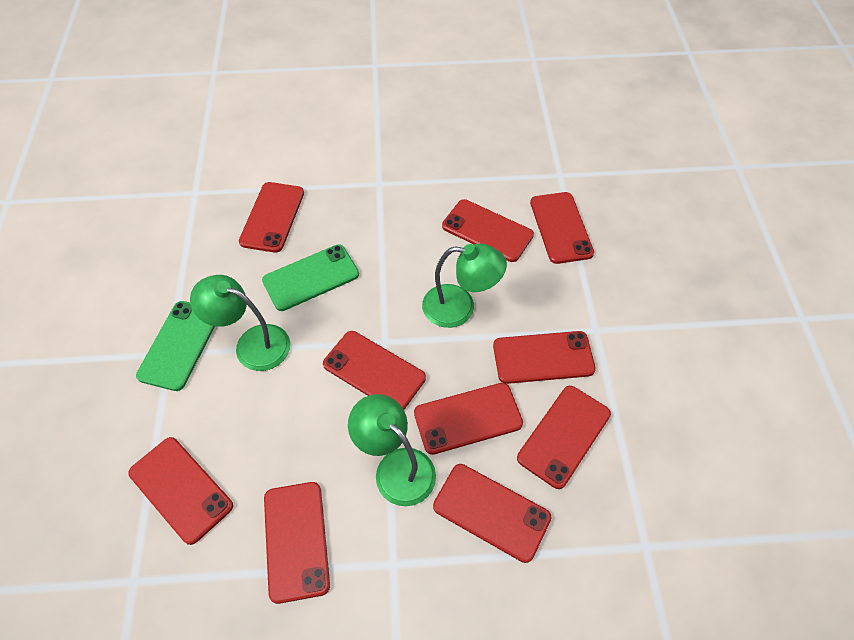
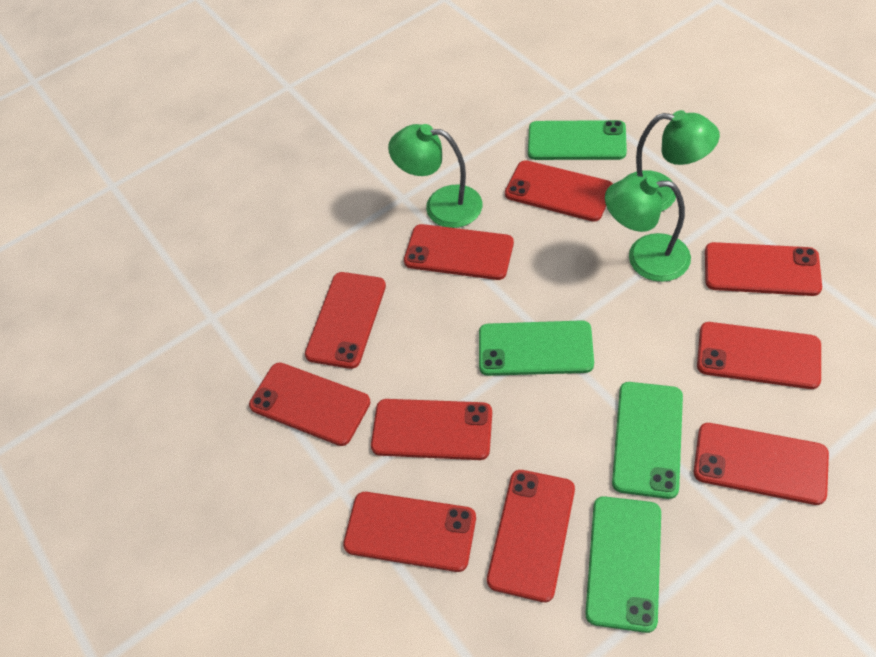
green phone: 2 -> 4

